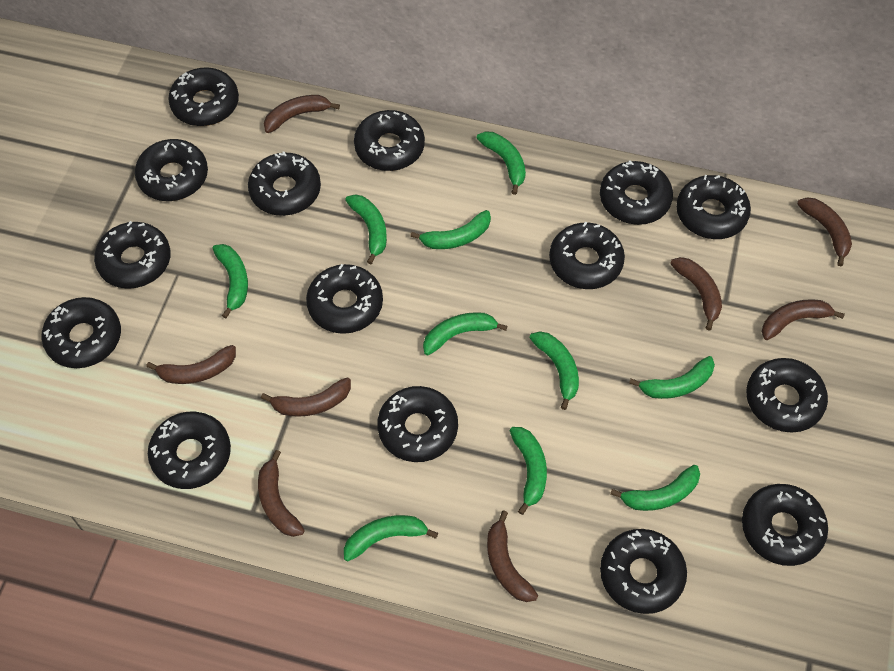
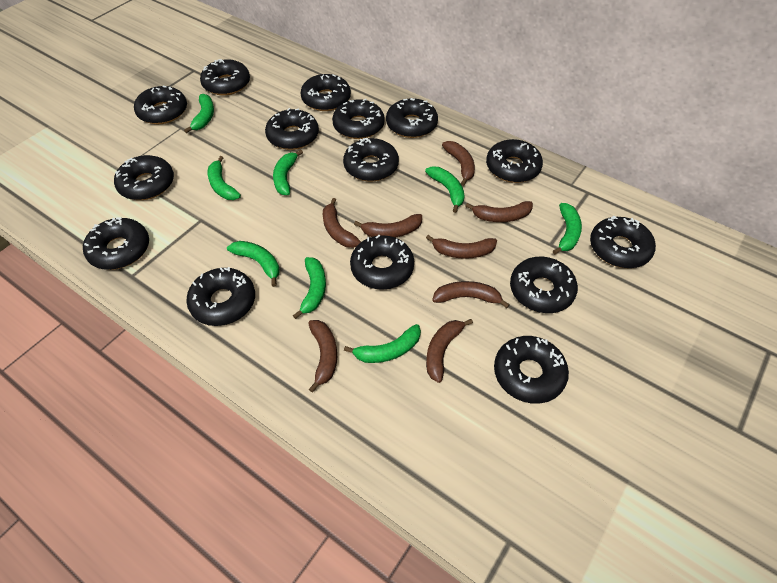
green banana: 10 -> 8

